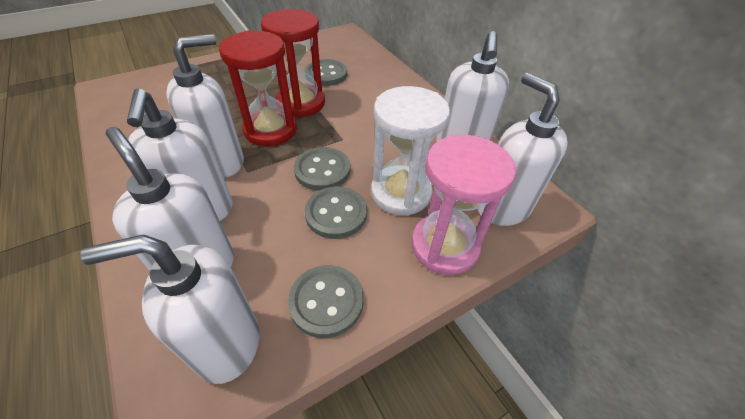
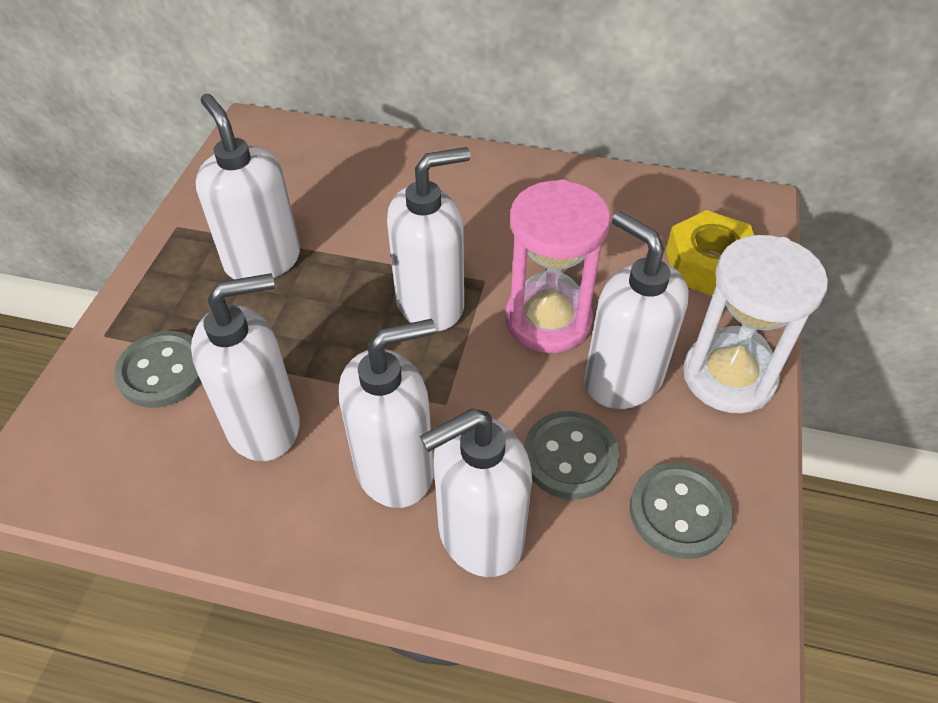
grey button: 4 -> 3
red hourglass: 2 -> 0
yellow nut: 0 -> 1

